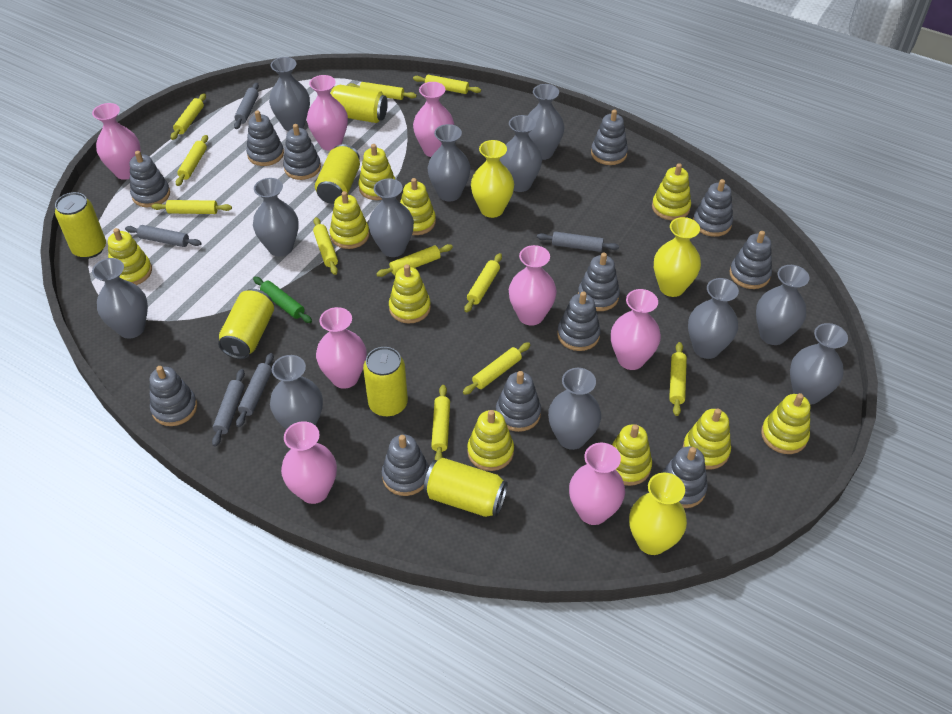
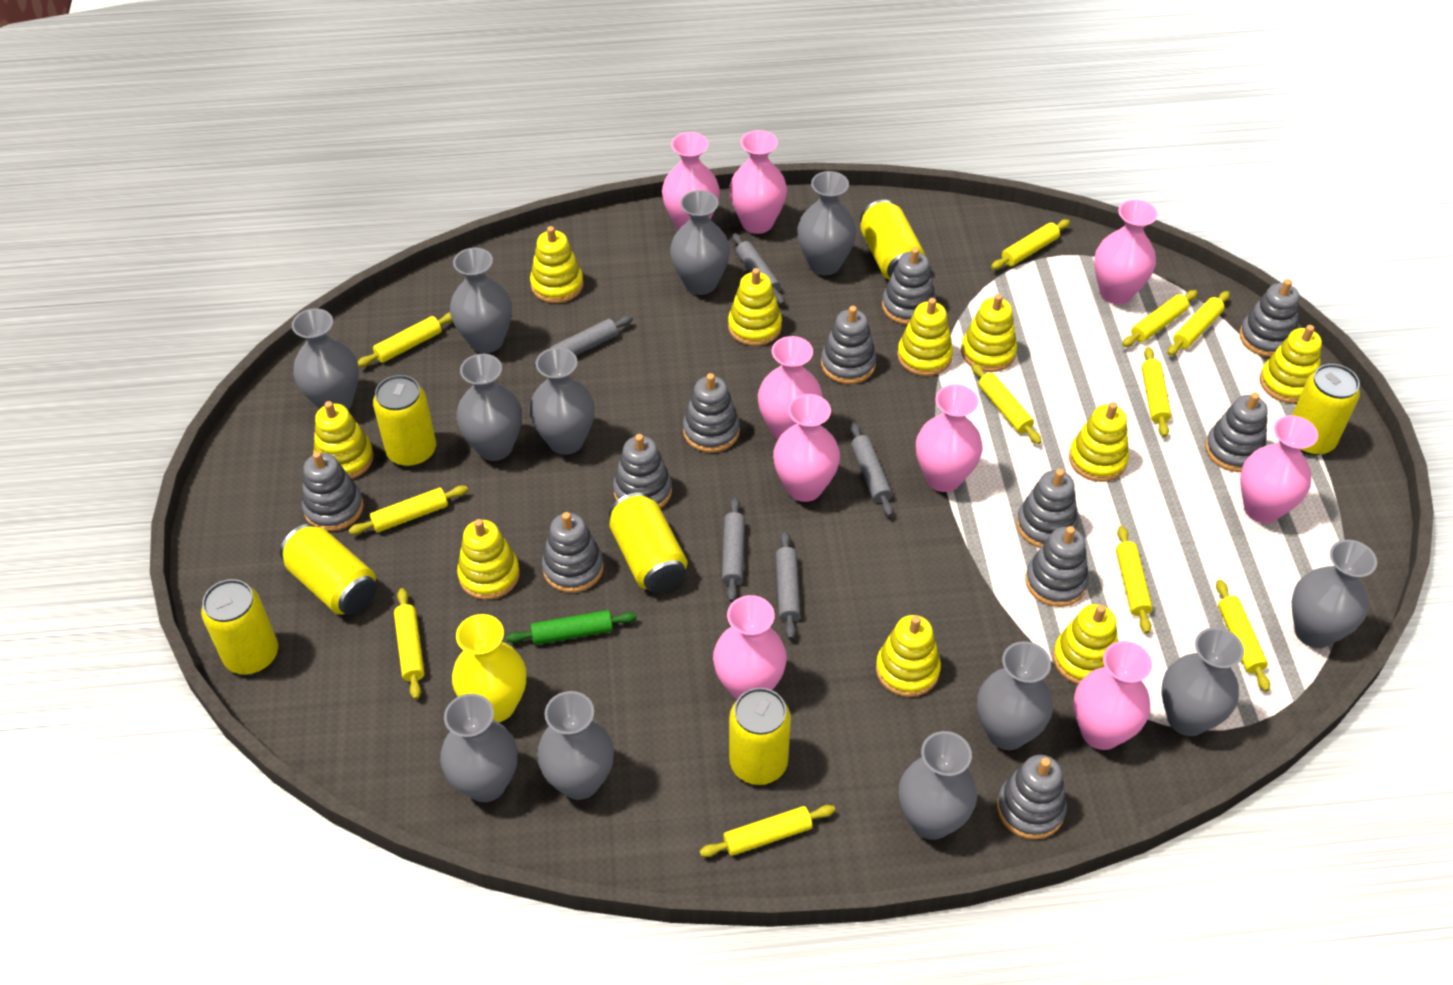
grey stacking toy: 12 -> 11
pink vase: 8 -> 9
yellow can: 6 -> 7
yellow vase: 3 -> 1

